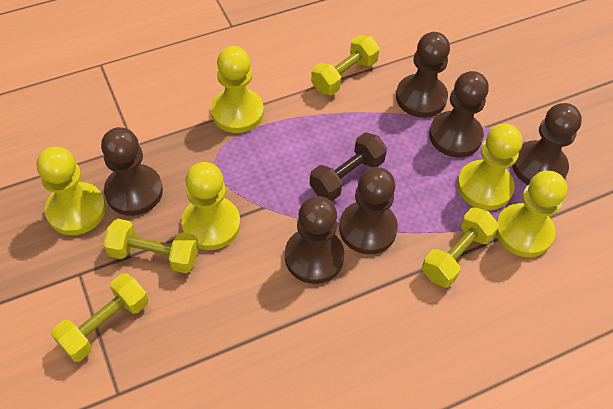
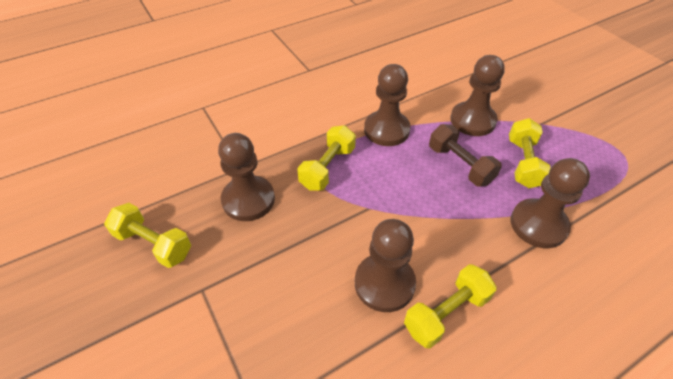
brown pawn: 6 -> 5
yellow pawn: 5 -> 0

